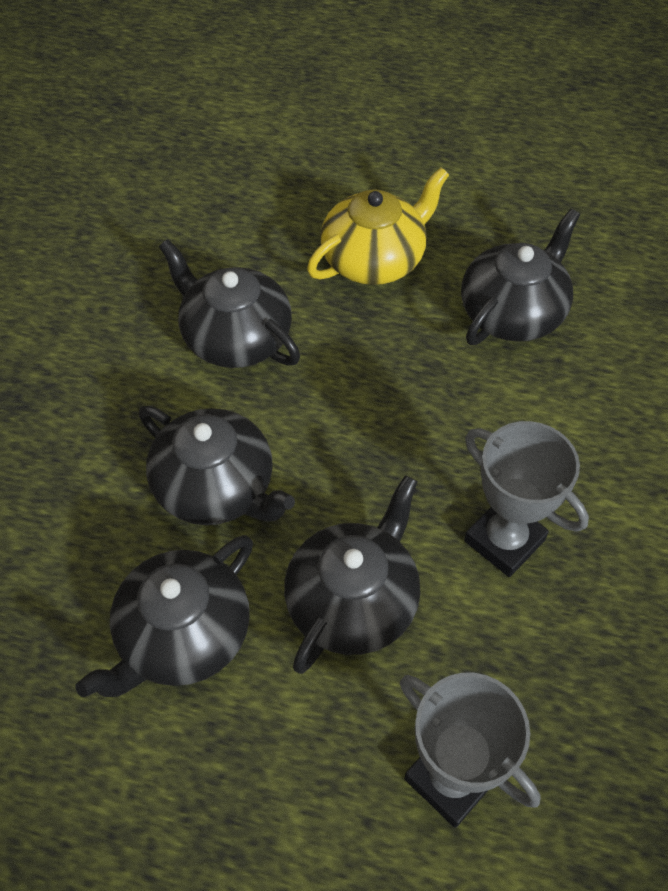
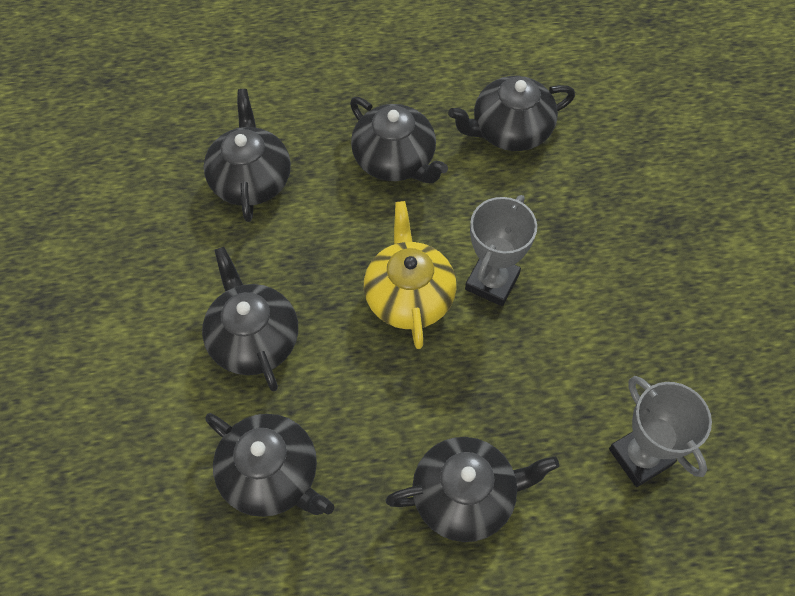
black teapot: 5 -> 6

